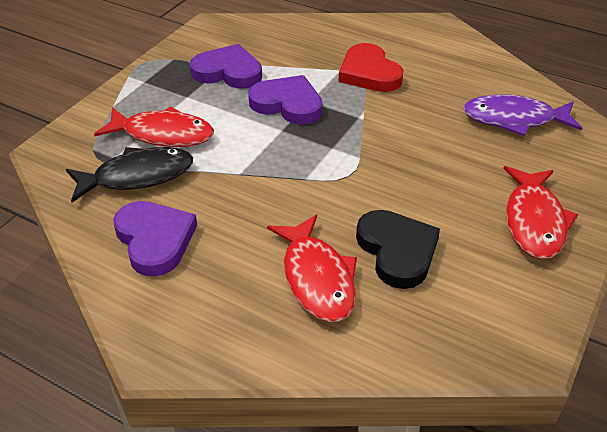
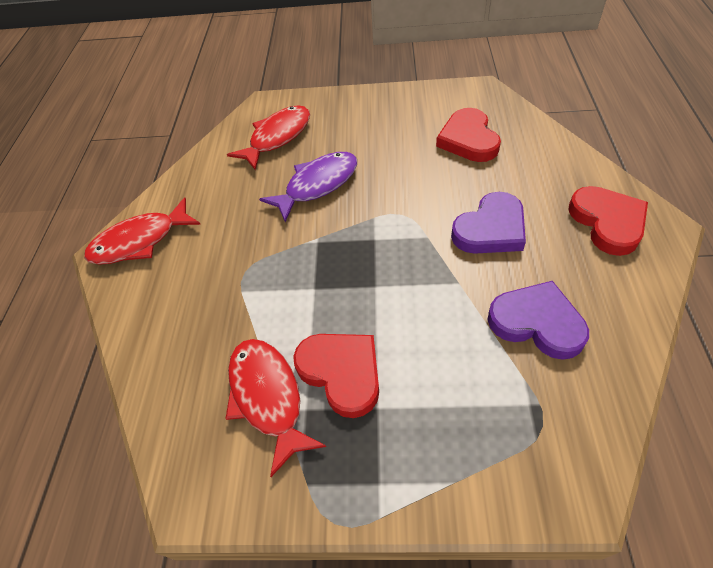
black fish: 1 -> 0
black heart: 1 -> 0
purple heart: 3 -> 2
red heart: 1 -> 3

